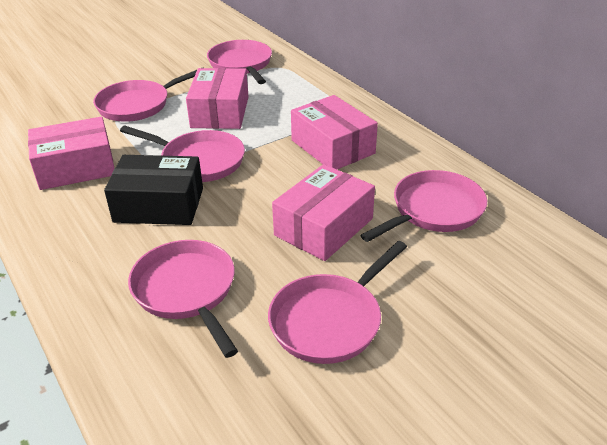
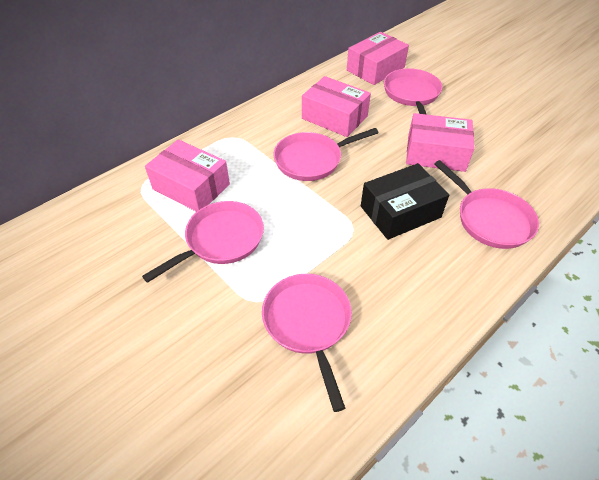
pink pan: 6 -> 5

